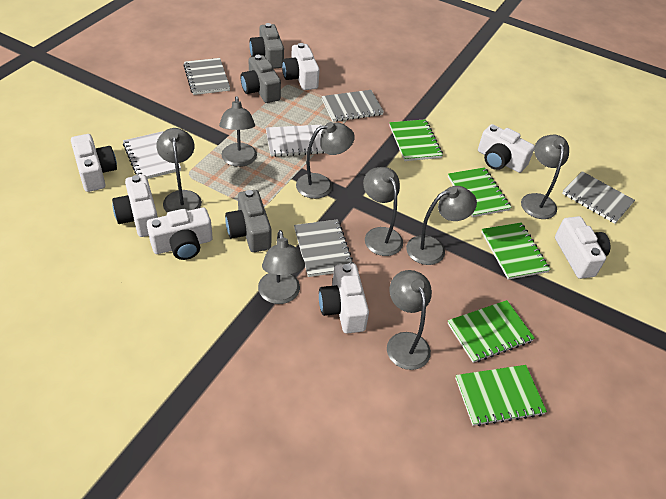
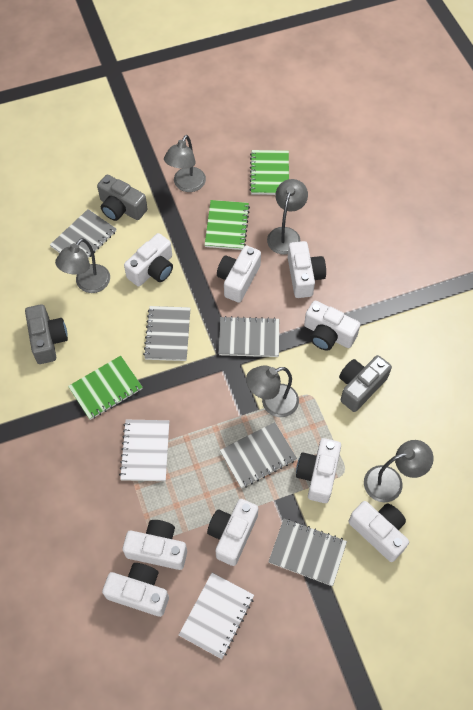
green notebook: 5 -> 3
grey lamp: 8 -> 5
grey notebook: 4 -> 5
white camera: 7 -> 9

